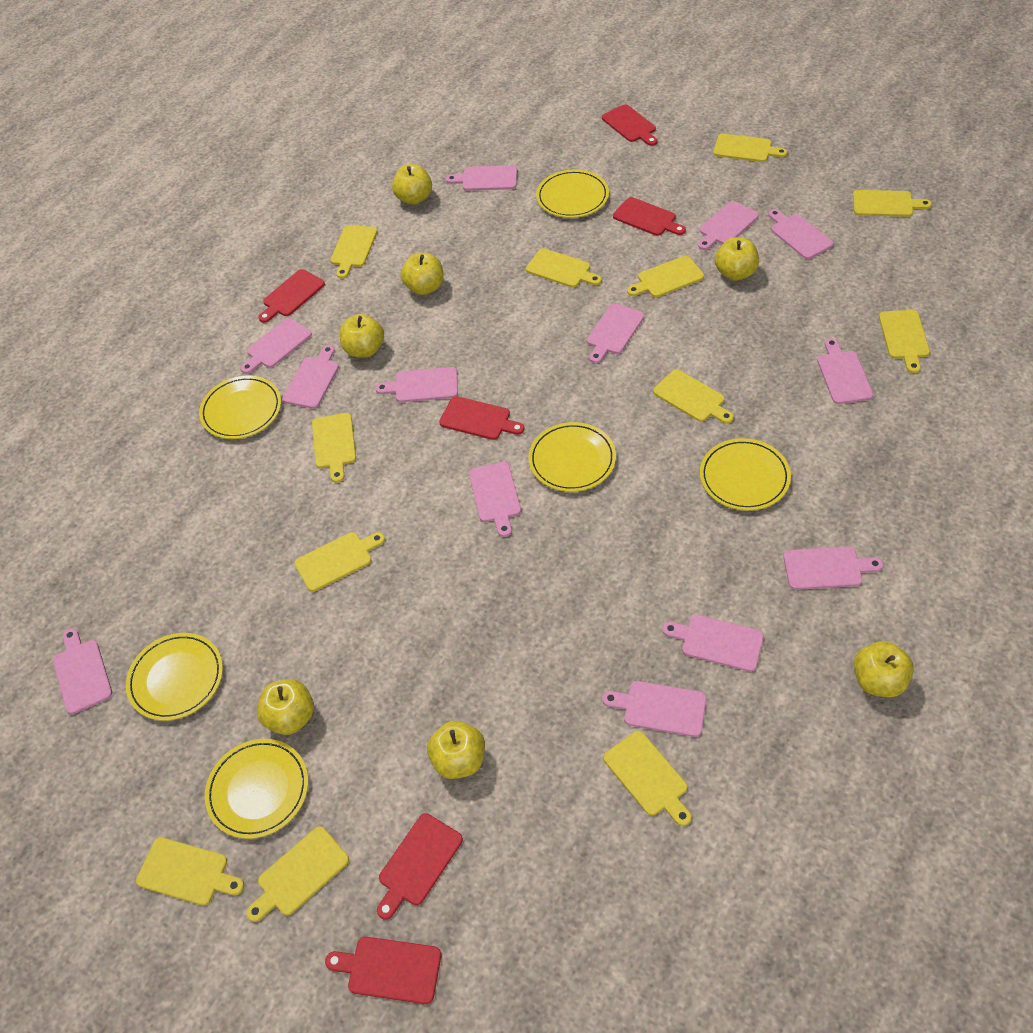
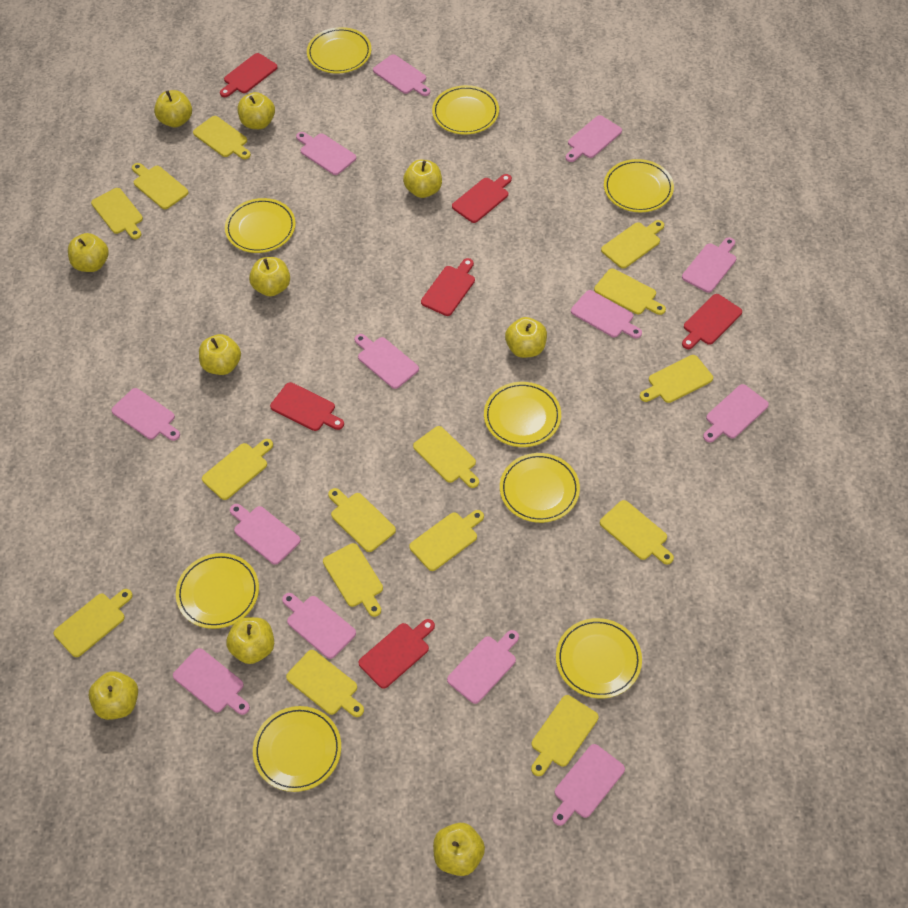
yellow apple: 7 -> 10
yellow cutting board: 12 -> 15
yellow plate: 6 -> 9

